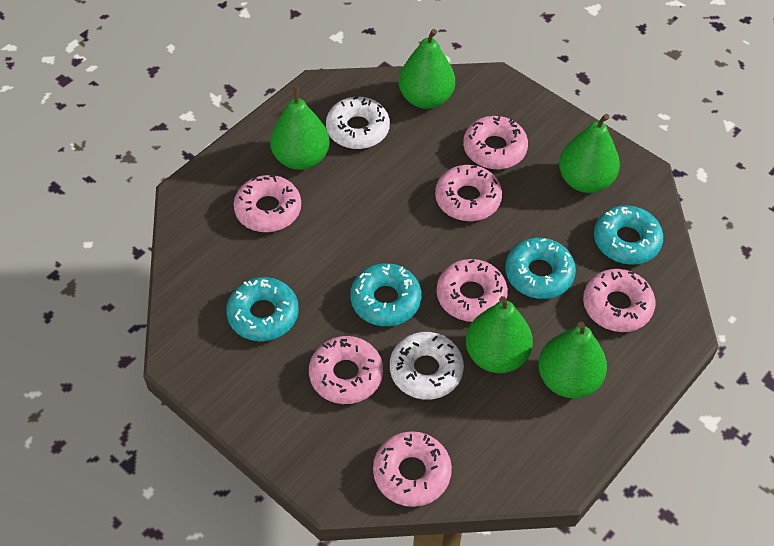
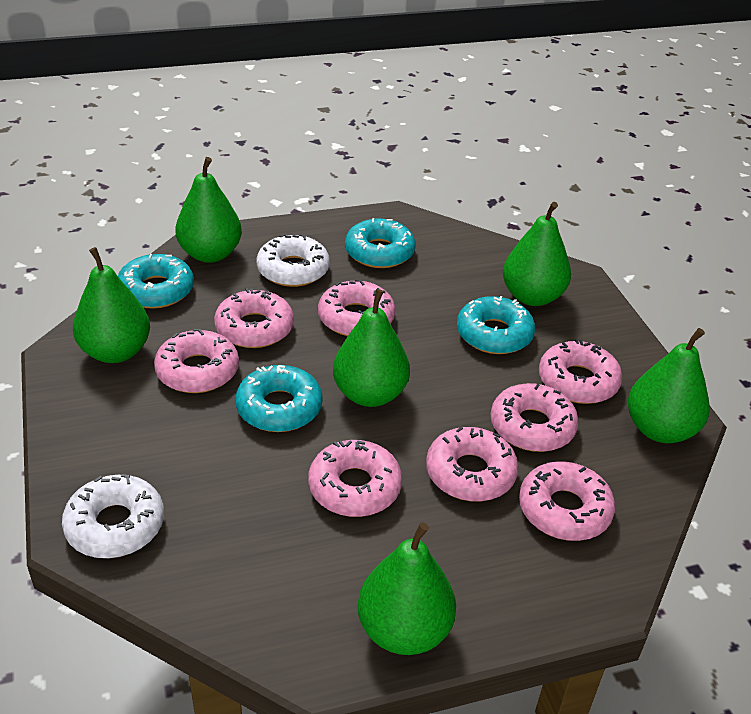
green pear: 5 -> 6
pink donut: 7 -> 8

